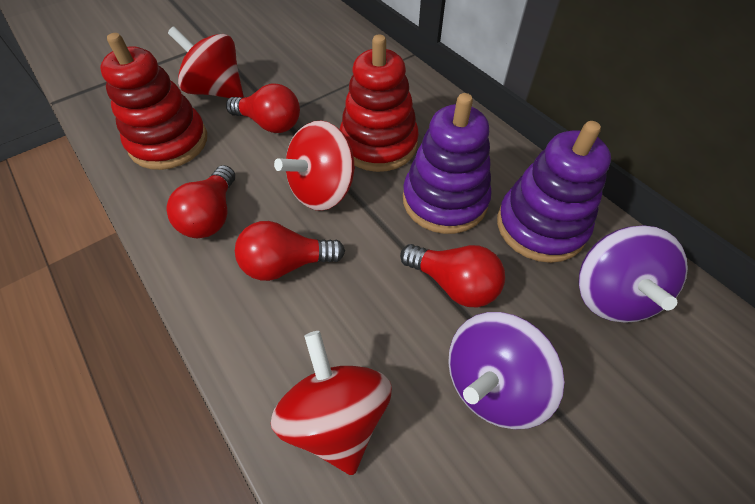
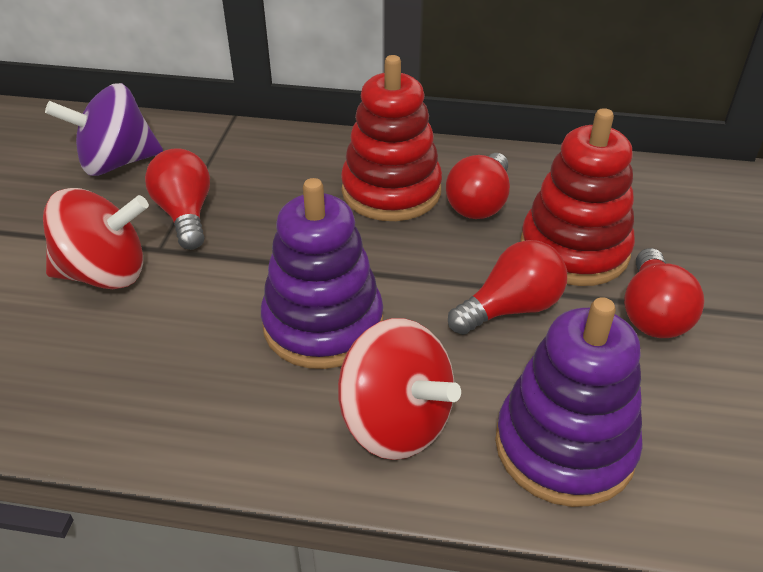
purple spinning top: 2 -> 1
red spinning top: 3 -> 2

